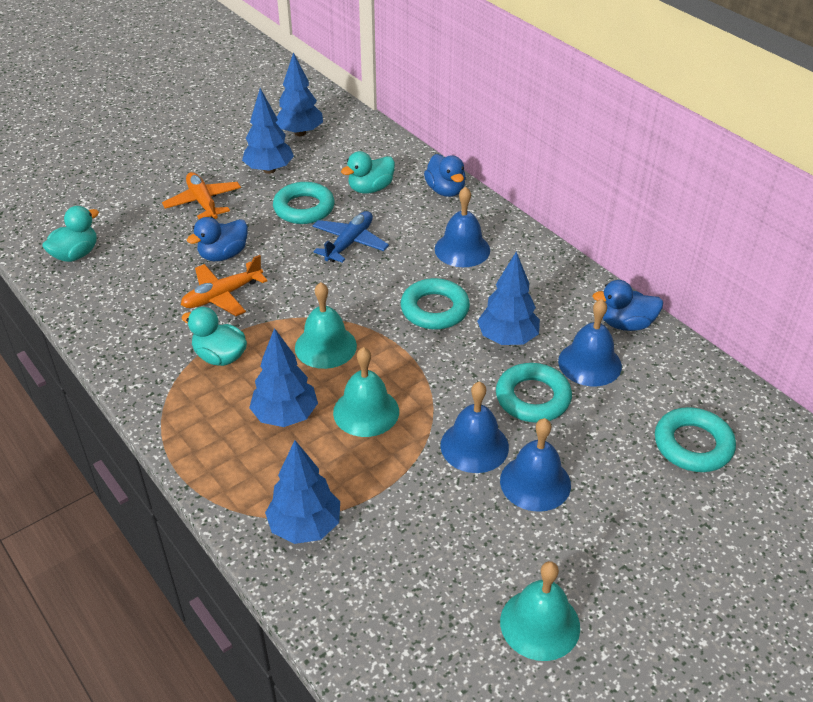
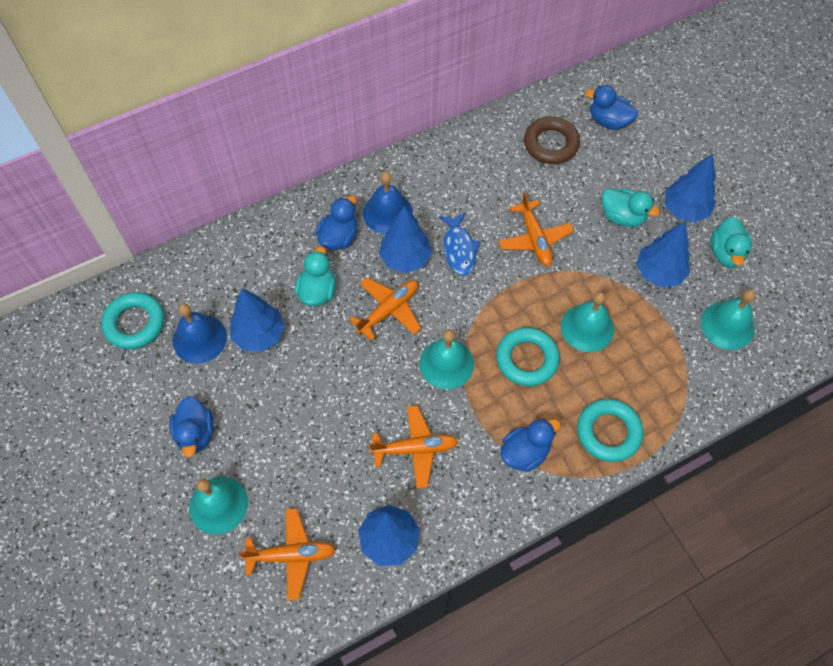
blue bell: 4 -> 2
blue duck: 3 -> 4
blue fish: 0 -> 1
blue plane: 1 -> 0
brown ring: 0 -> 1
orange plane: 2 -> 4
turquoise bell: 3 -> 4
turquoise ring: 4 -> 3

